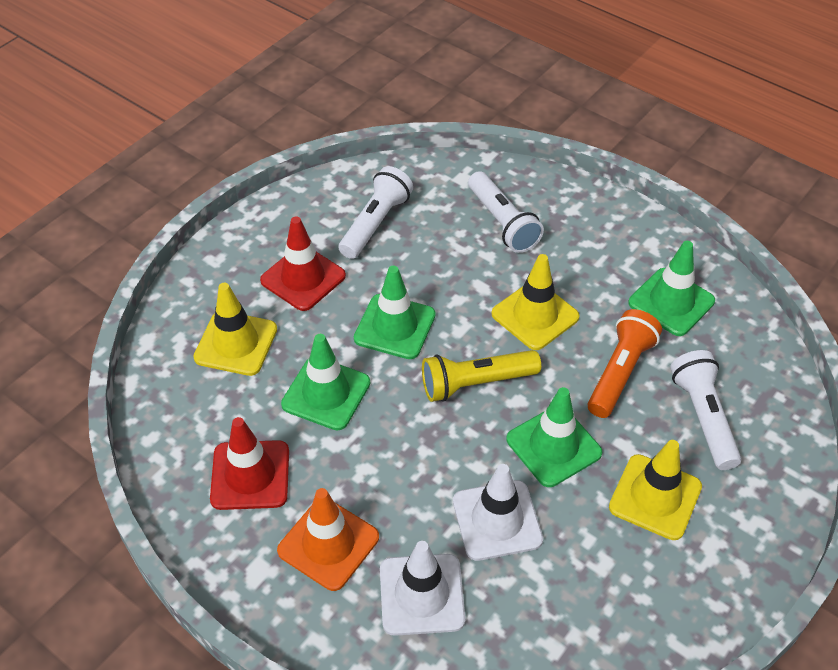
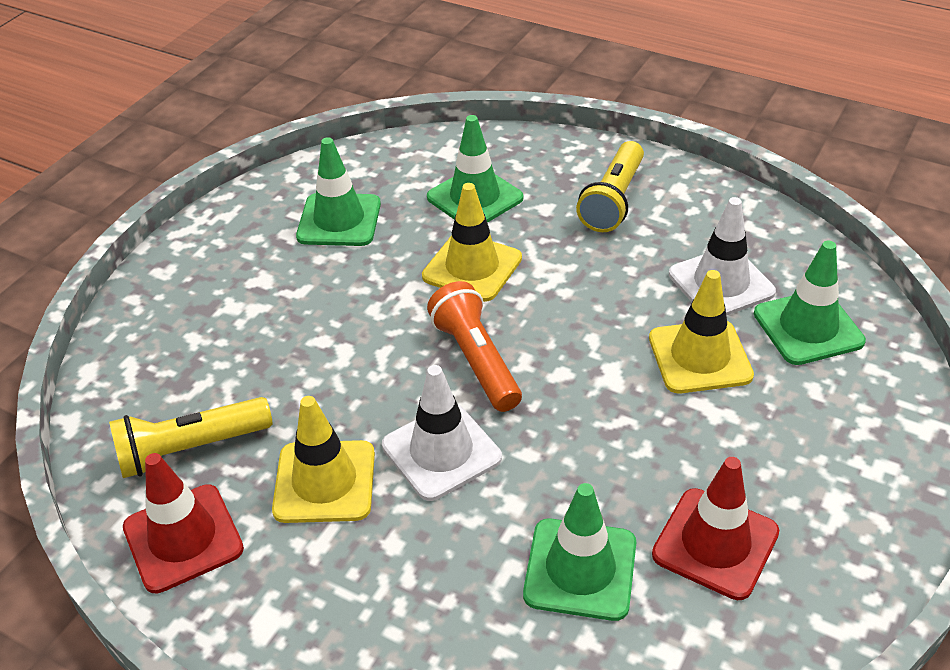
orange traffic cone: 1 -> 0
white flashlight: 3 -> 0
yellow flashlight: 1 -> 2

